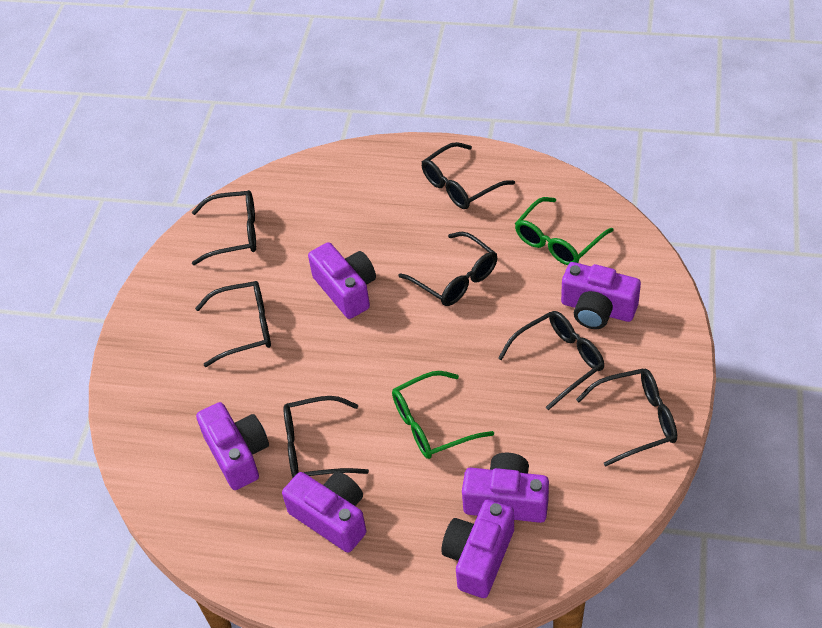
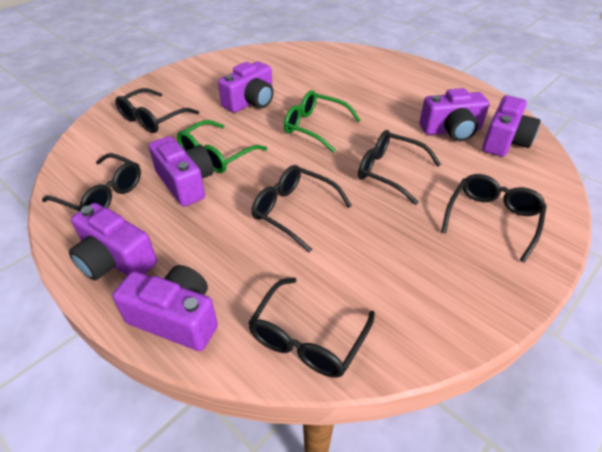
black glasses: 7 -> 6

